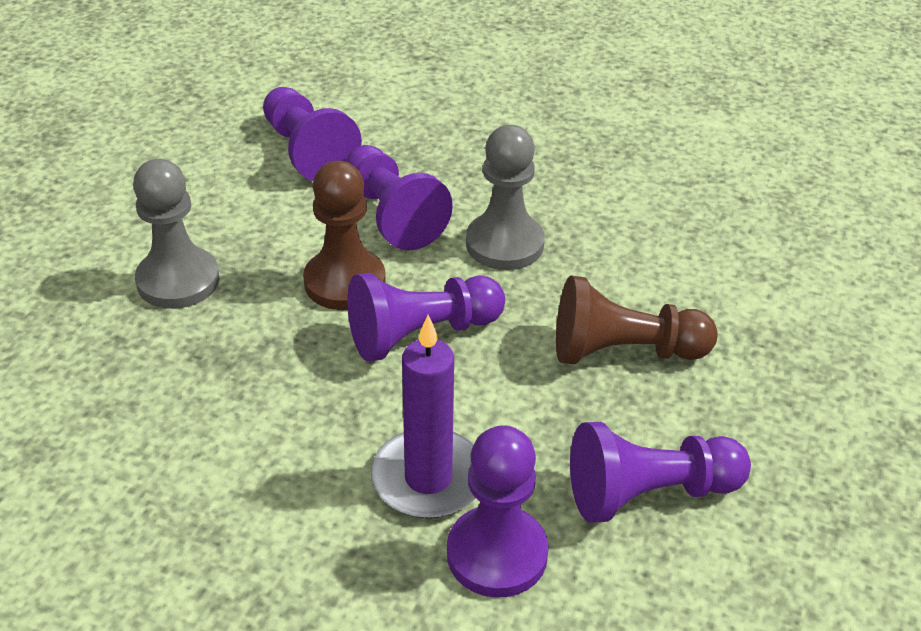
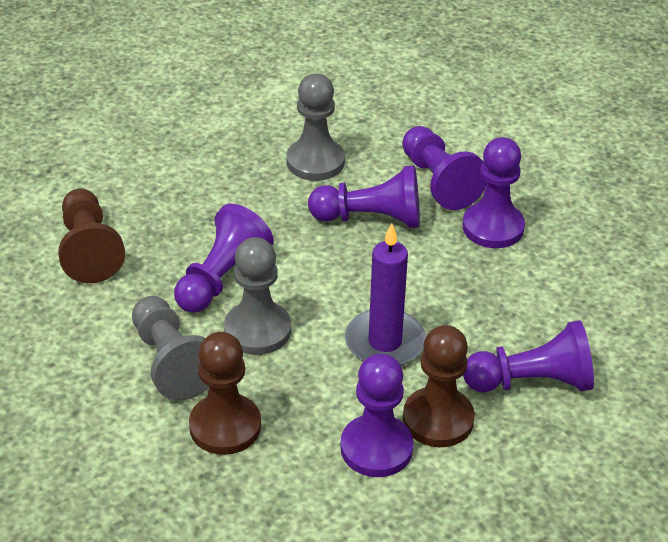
brown pawn: 2 -> 3
grey pawn: 2 -> 3
purple pawn: 5 -> 6

